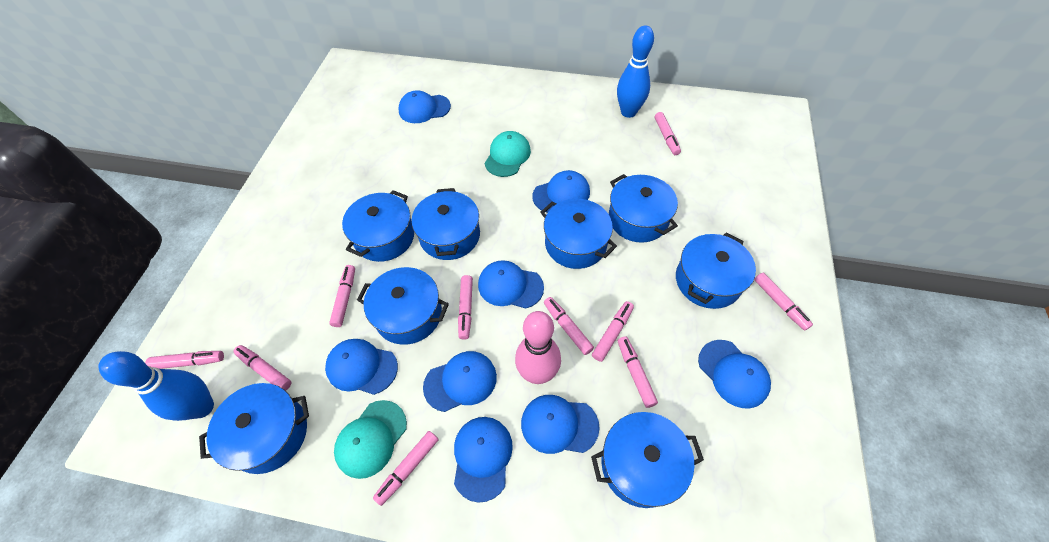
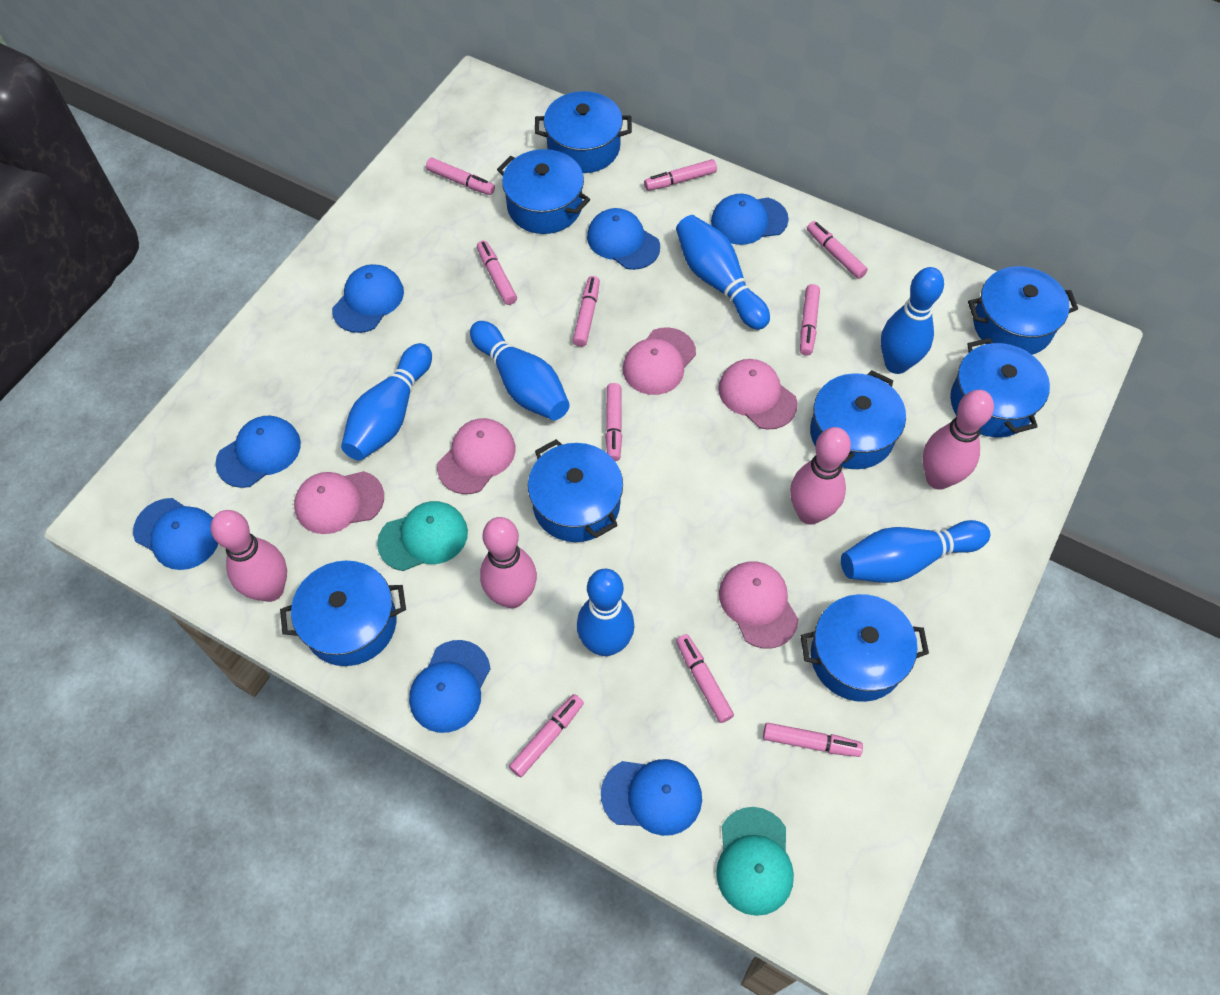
blue bowling pin: 2 -> 6
blue cap: 8 -> 7
pink bowling pin: 1 -> 4
pink cap: 0 -> 5

